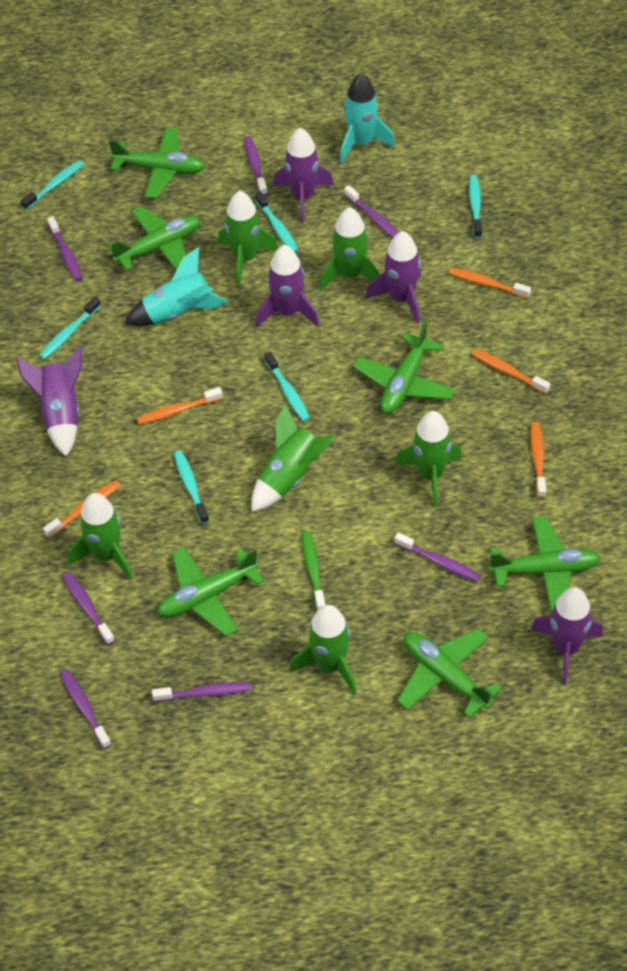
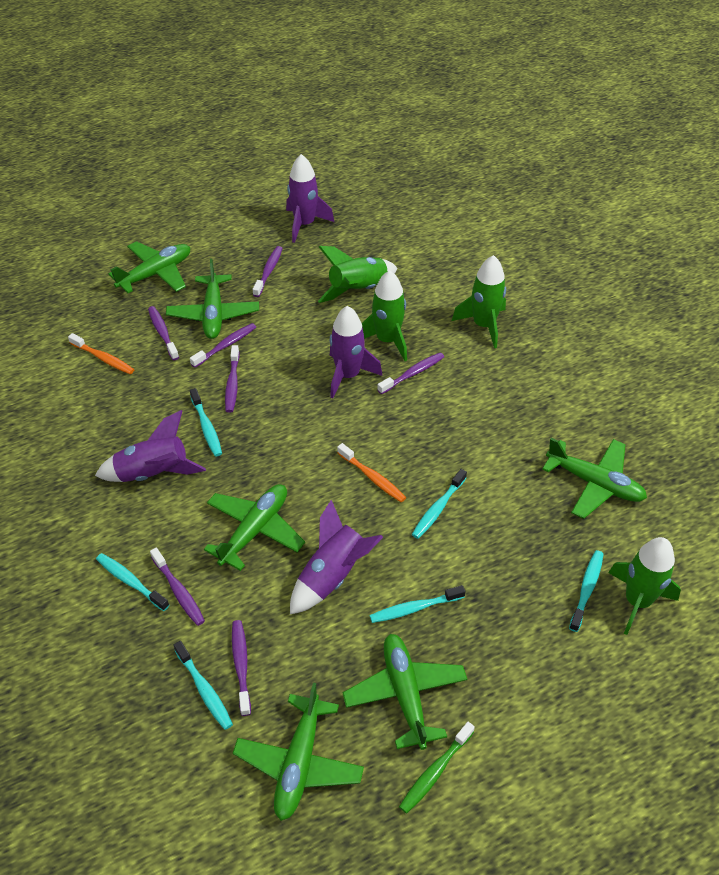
green rocket: 6 -> 4
orange toothbrush: 5 -> 2
purple rocket: 5 -> 4
turquoise rocket: 2 -> 0

